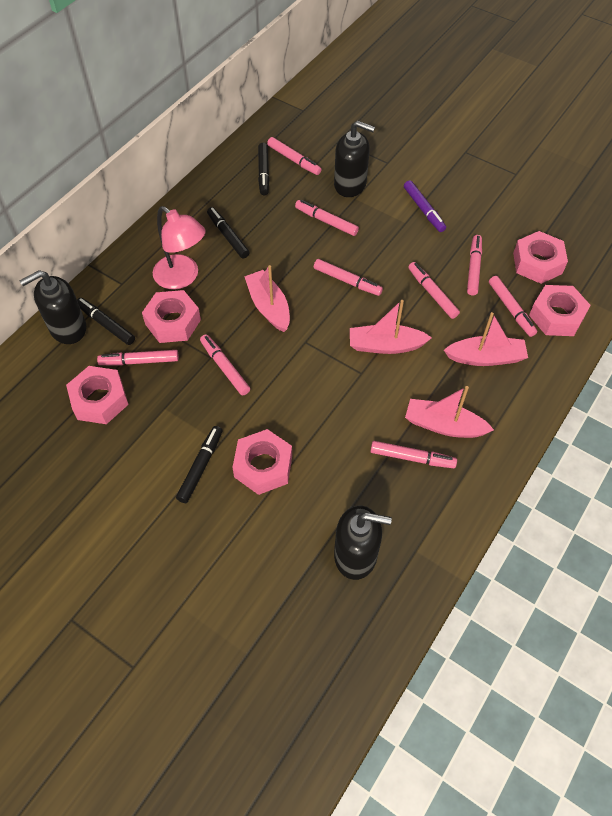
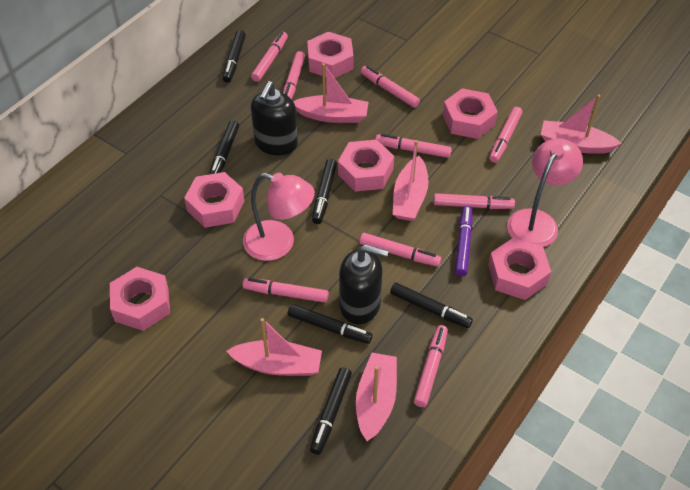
black marker: 4 -> 6
black soap dispenser: 3 -> 2
pink boat: 4 -> 5
pink lamp: 1 -> 2
pink nut: 5 -> 6

